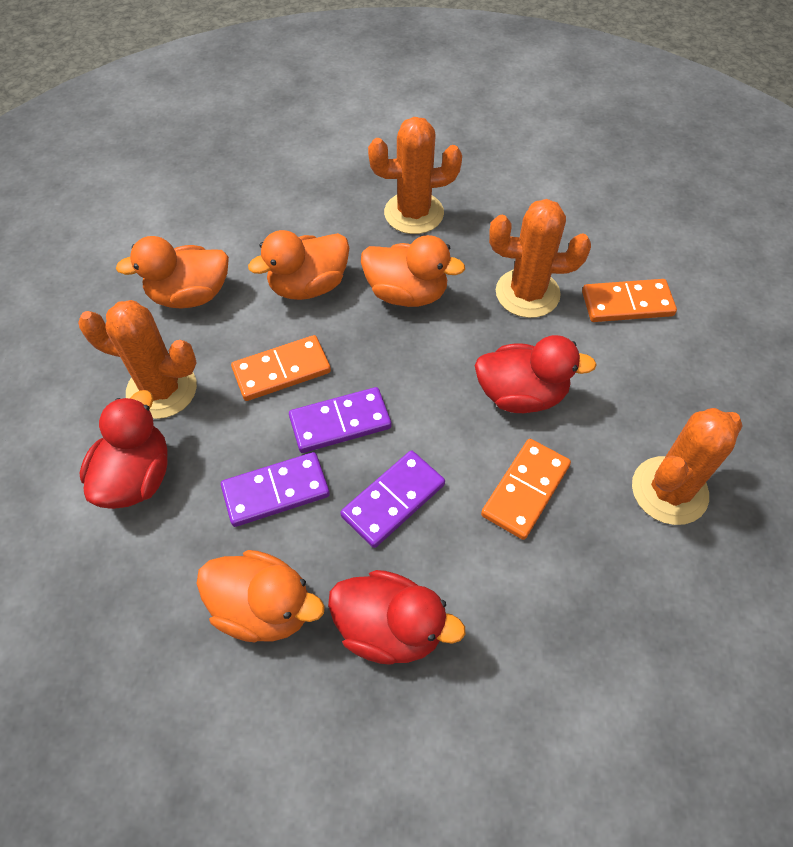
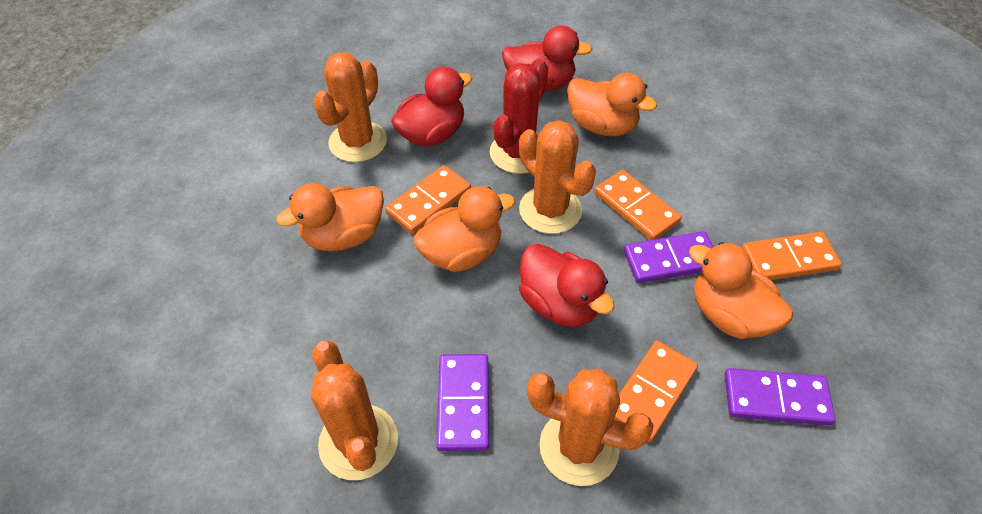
orange domino: 3 -> 4
red cactus: 0 -> 1

